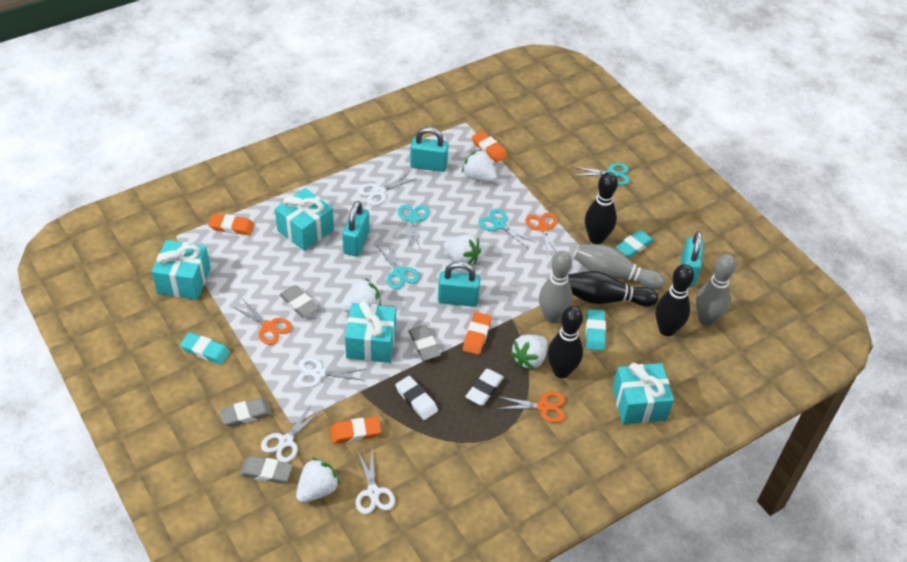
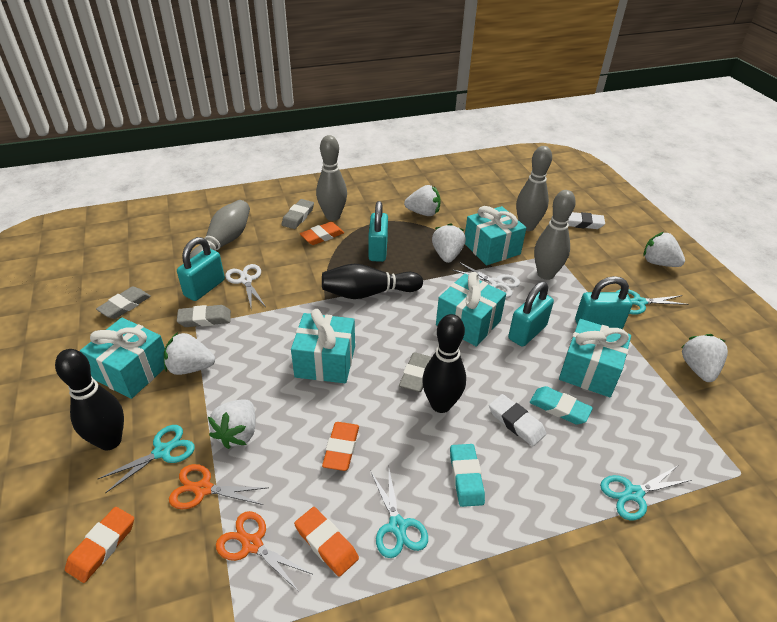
black bowling pin: 4 -> 3
grey bowling pin: 3 -> 4
orange scissors: 3 -> 2
turquoise eraser: 3 -> 2
turquoise gift: 4 -> 5
white scissors: 4 -> 2
white strawberry: 5 -> 6

